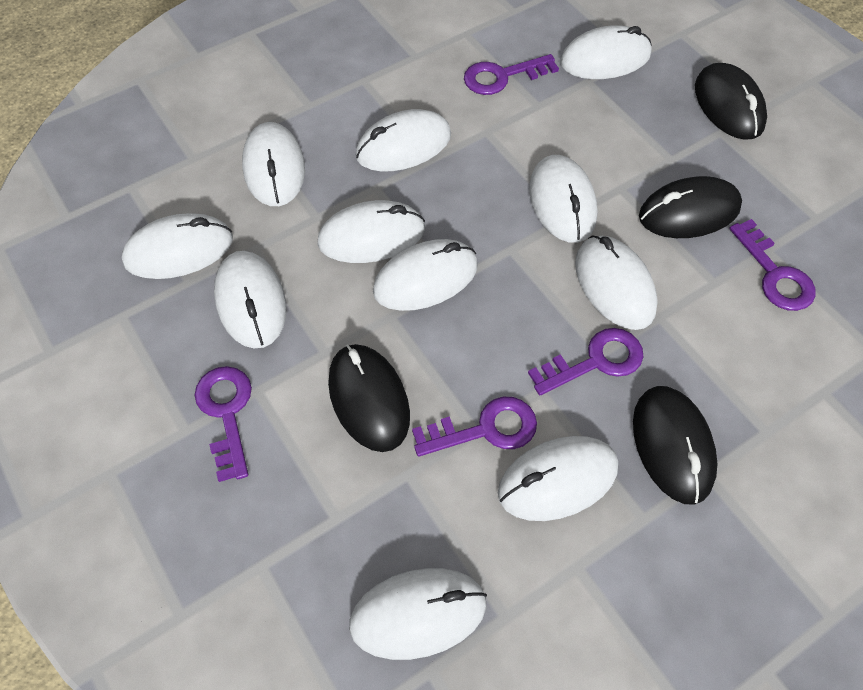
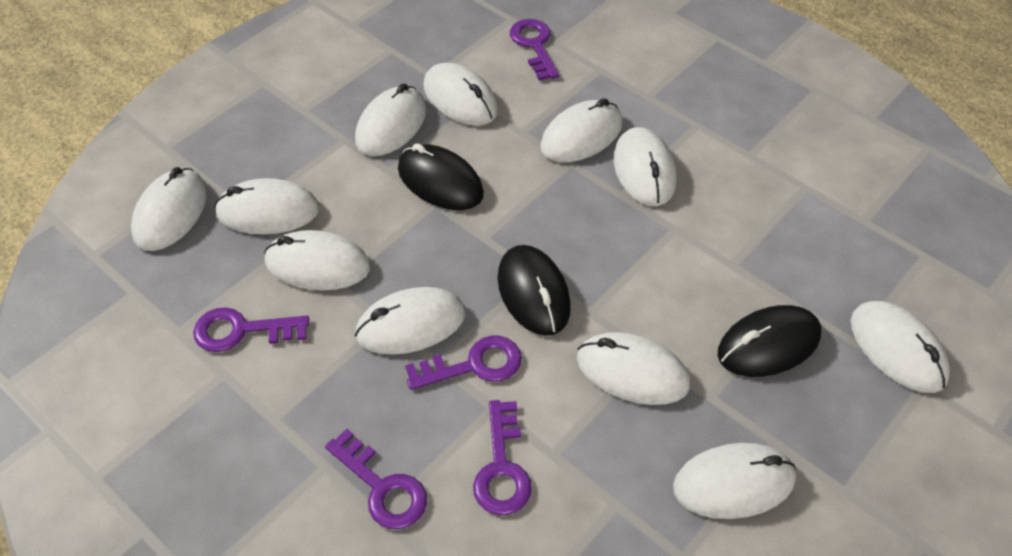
black mouse: 4 -> 3

